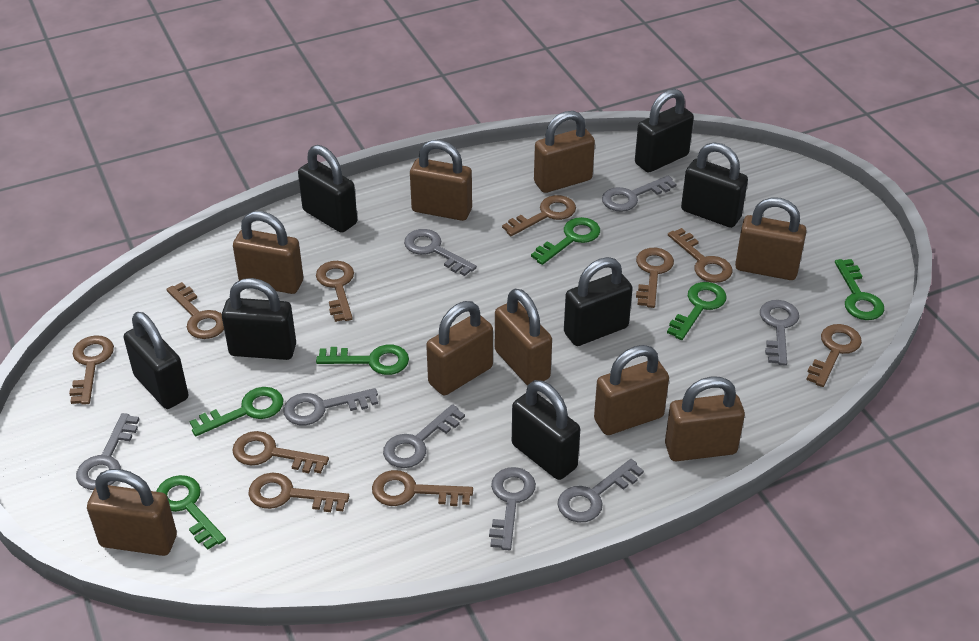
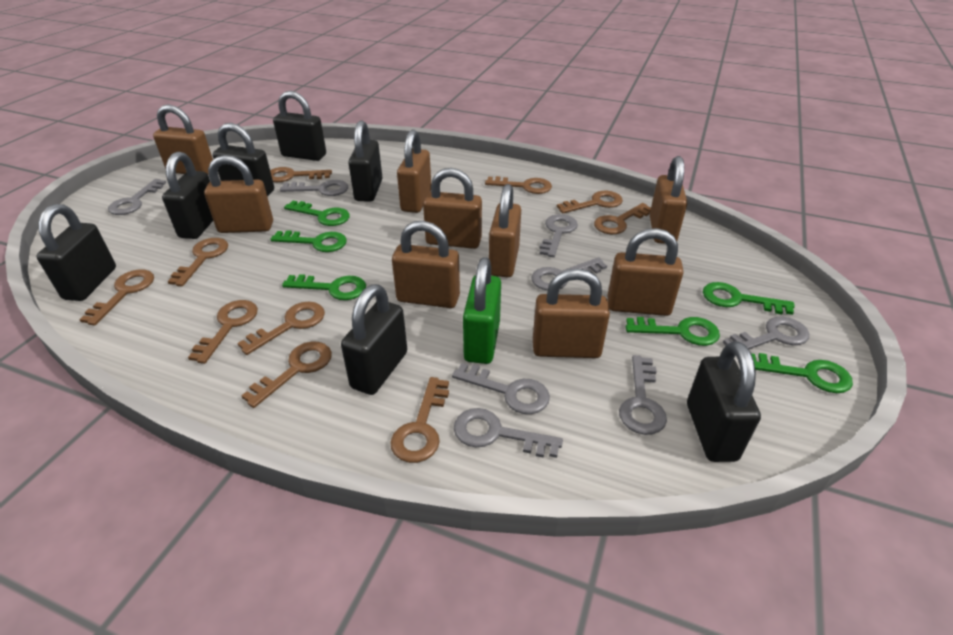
green padlock: 0 -> 1

